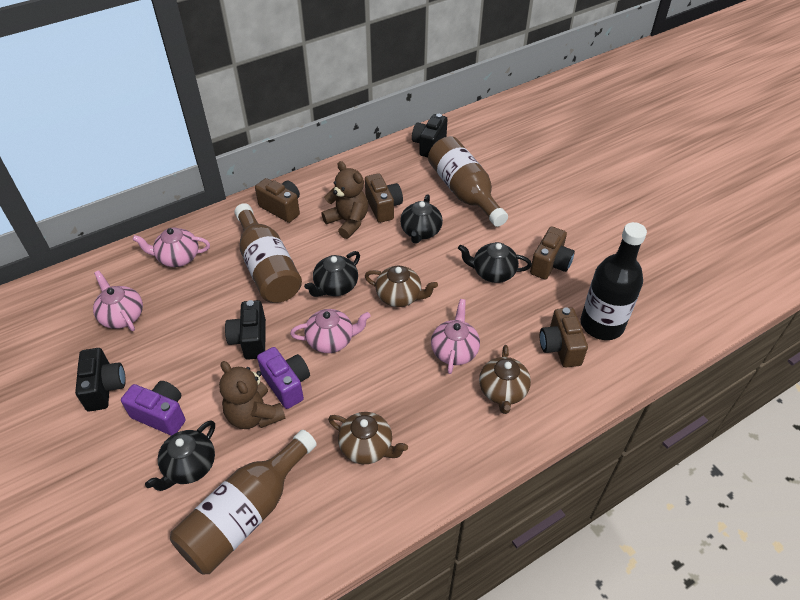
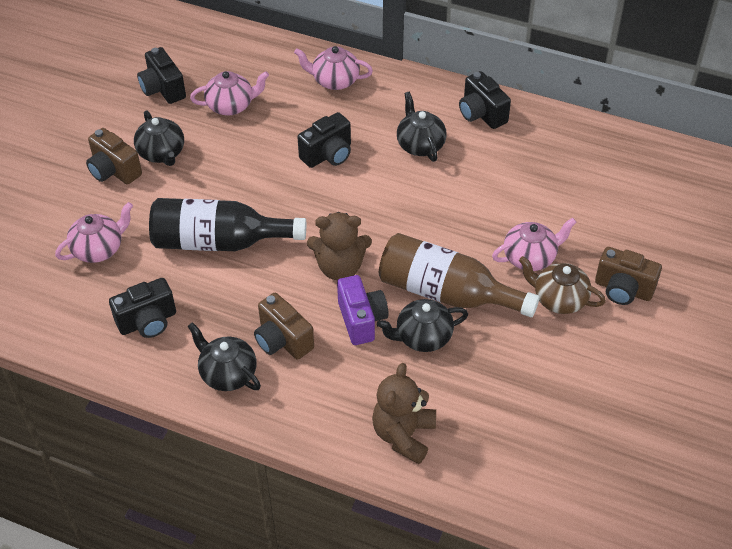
black camera: 3 -> 4
brown bottle: 3 -> 1
brown camera: 4 -> 3
brown teapot: 3 -> 1
purple camera: 2 -> 1

